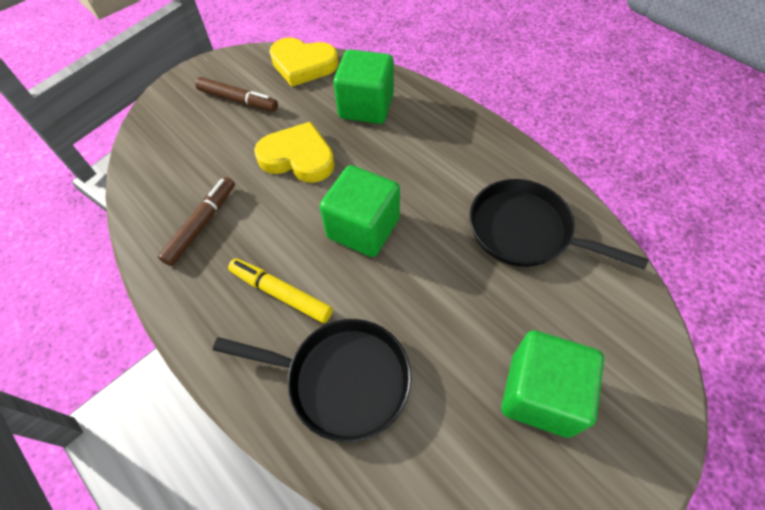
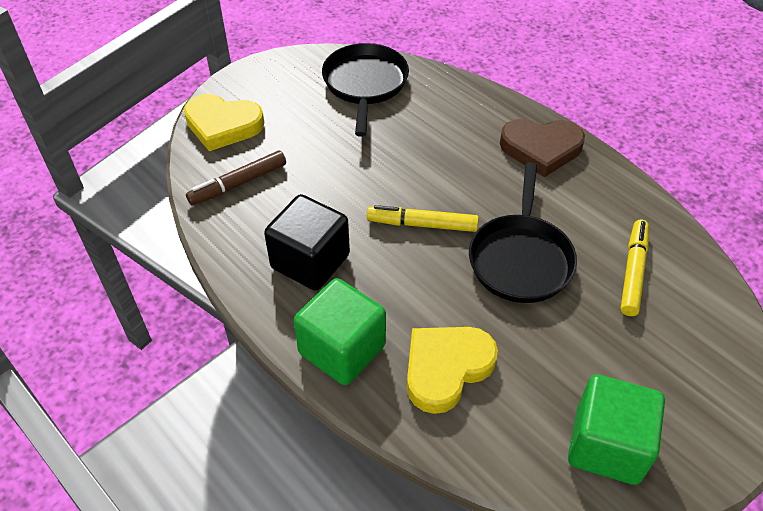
black cube: 0 -> 1
brown heart: 0 -> 1
brown marker: 2 -> 1
green cube: 3 -> 2
yellow marker: 1 -> 2

